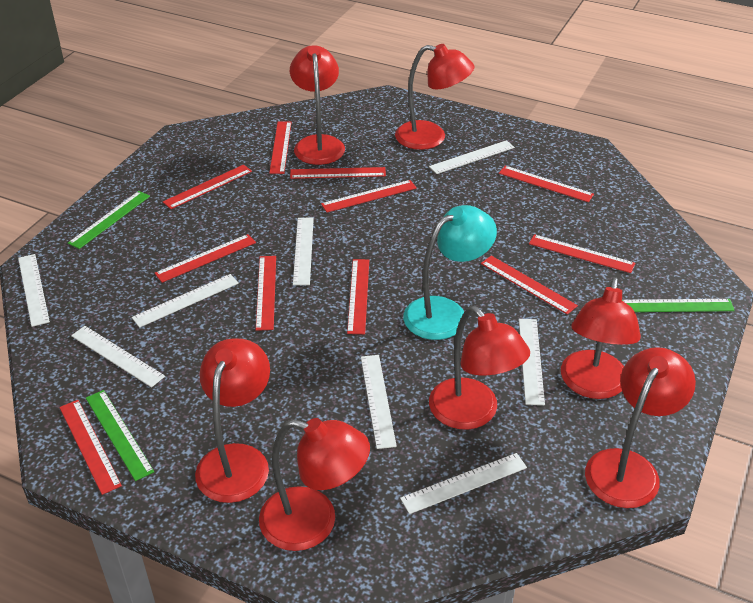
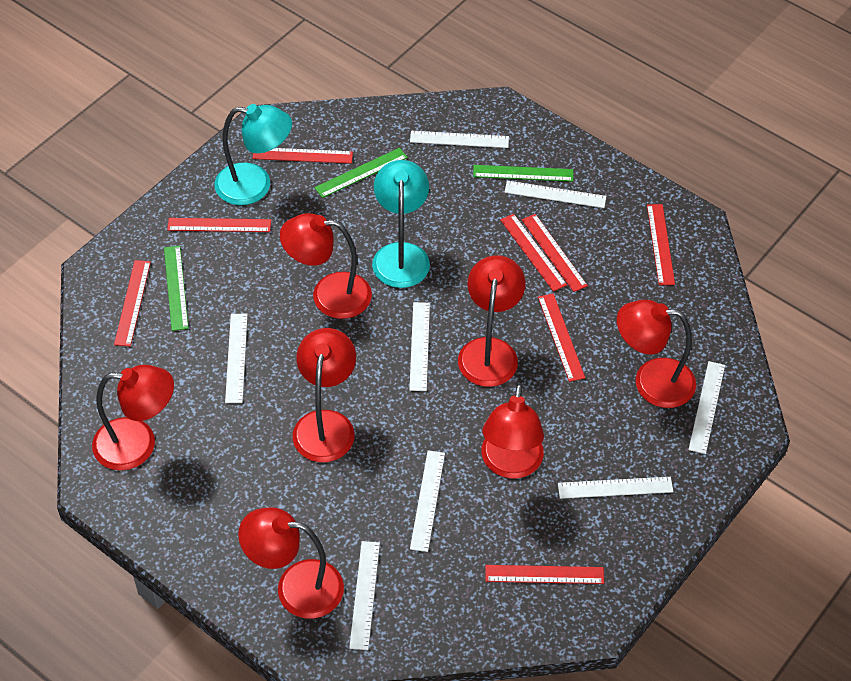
red ruler: 11 -> 8
turquoise lamp: 1 -> 2

